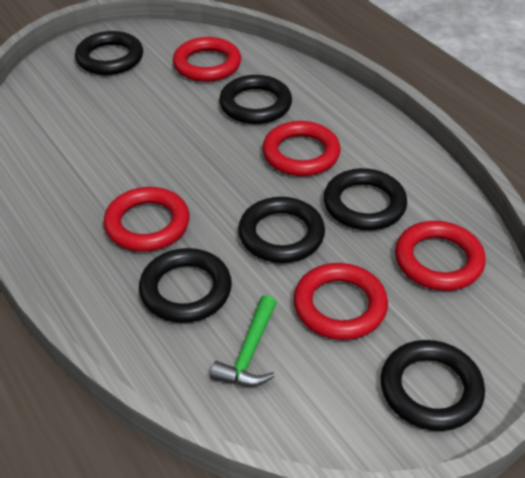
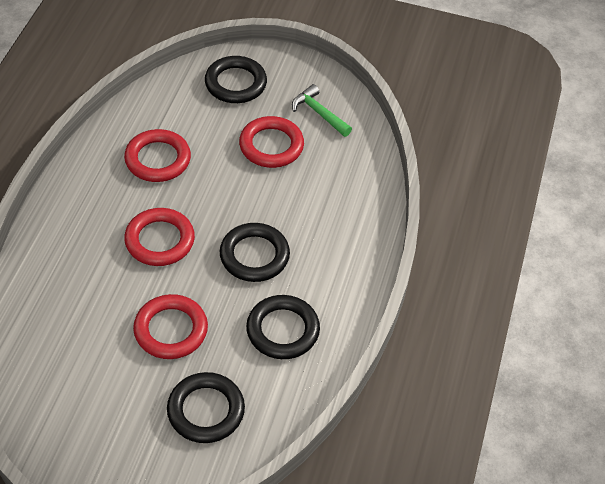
black ring: 6 -> 4
red ring: 5 -> 4

